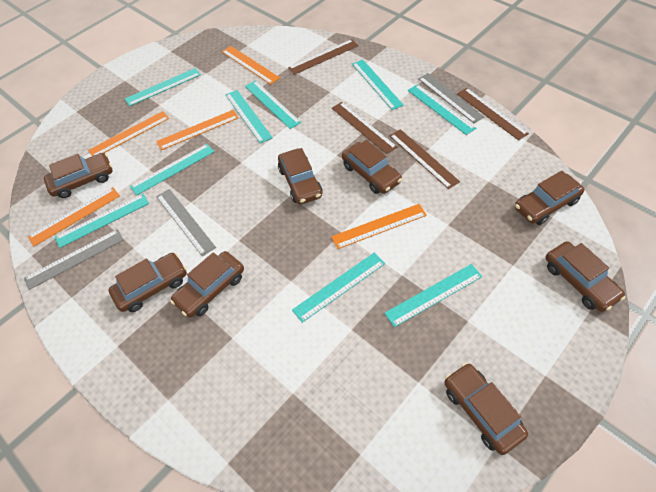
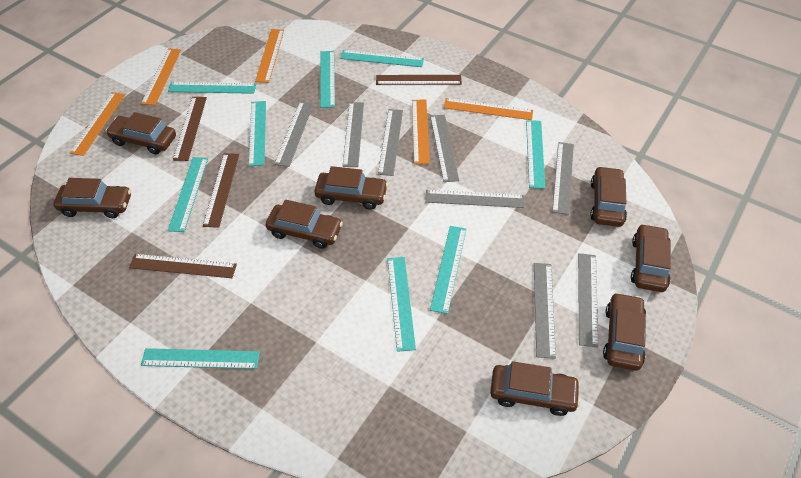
grey ruler: 3 -> 8

